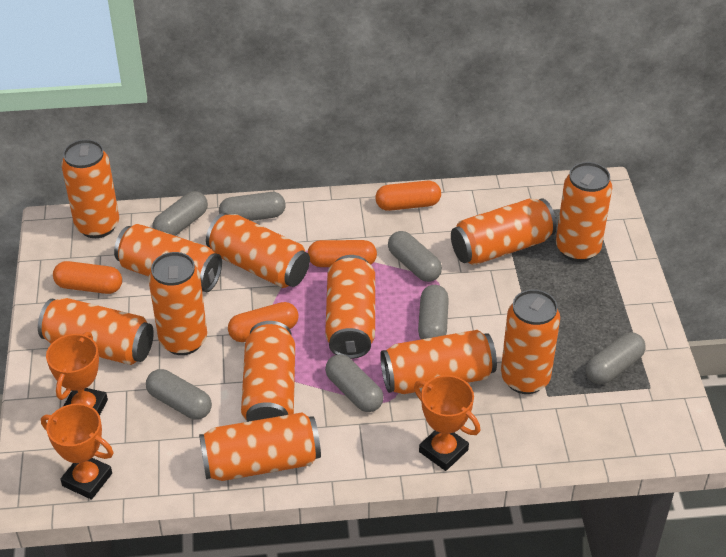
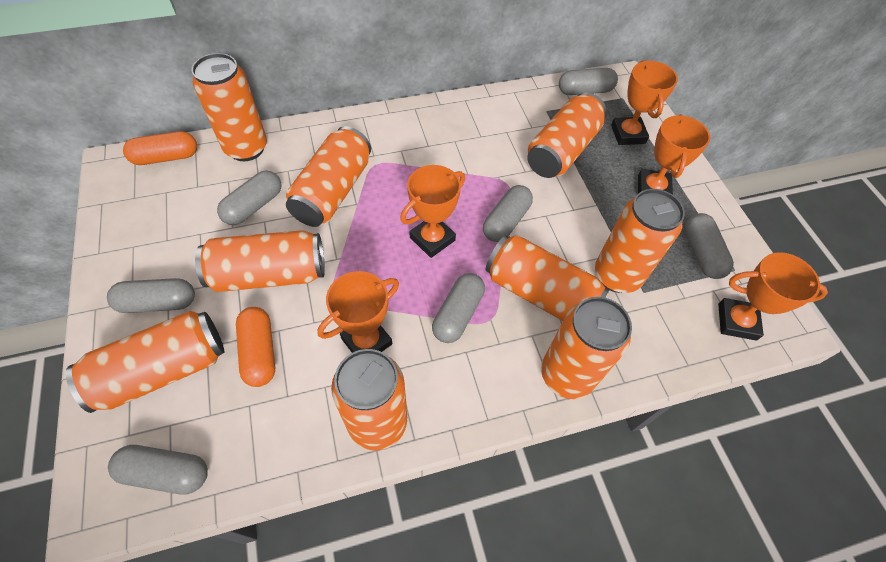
orange can: 12 -> 9
orange capsule: 4 -> 2
orange trophy: 3 -> 5

